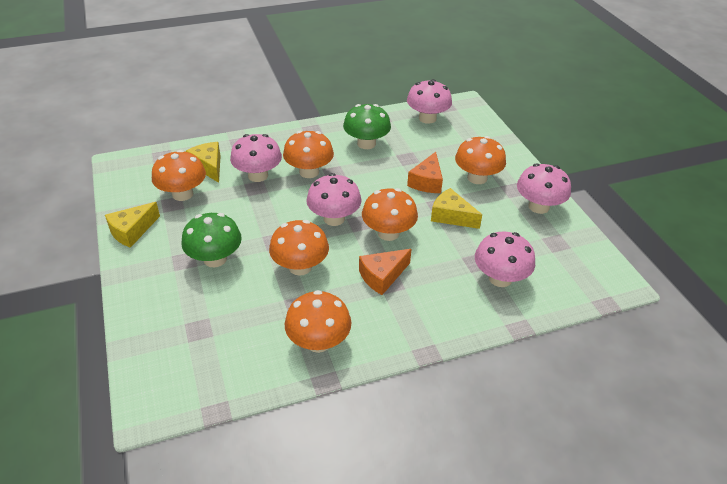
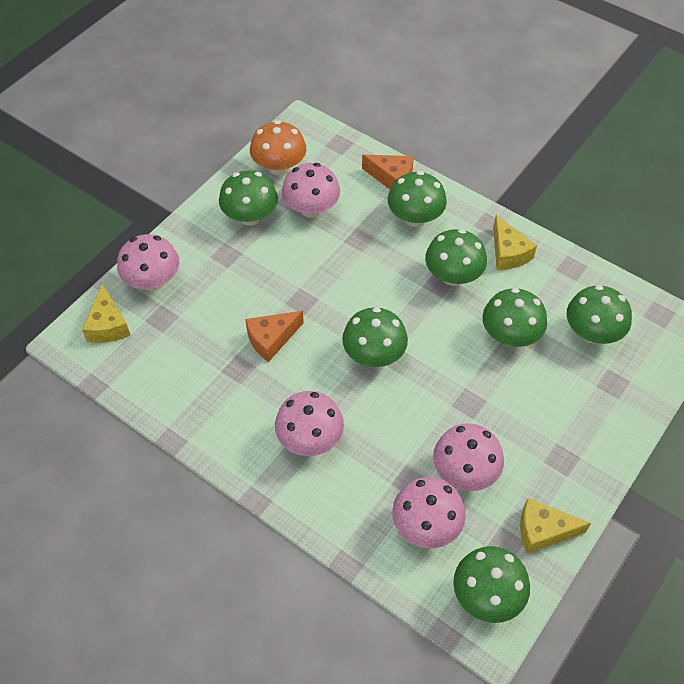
green mushroom: 2 -> 7
orange mushroom: 6 -> 1

